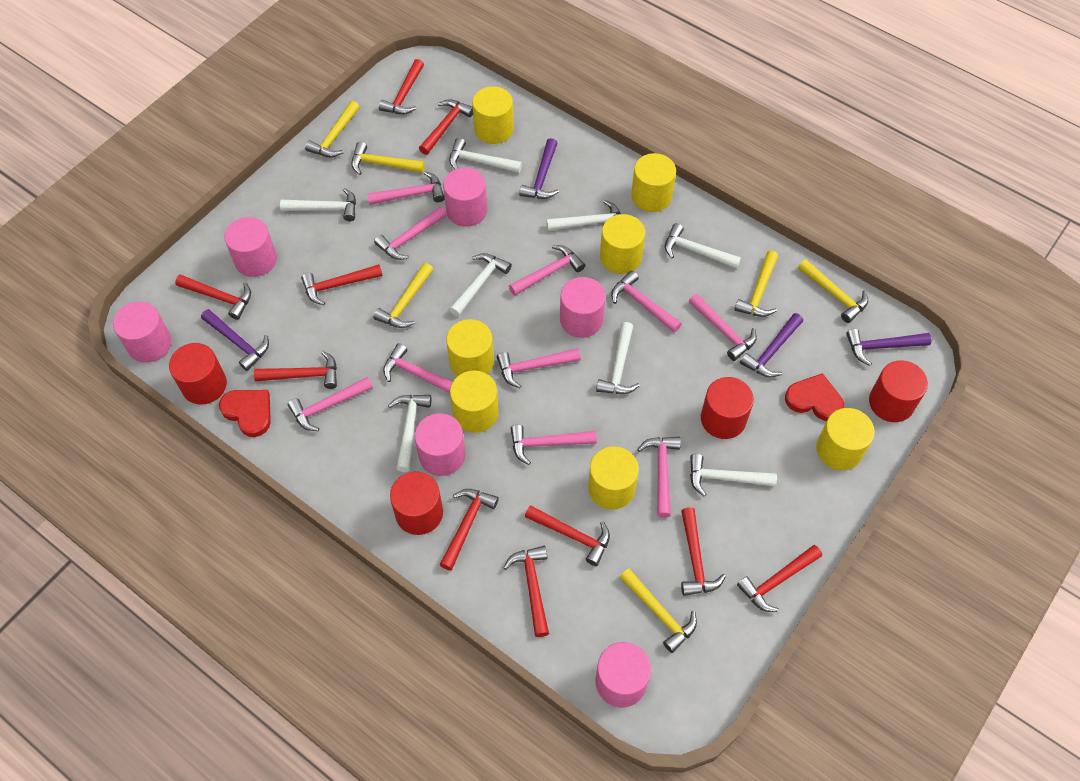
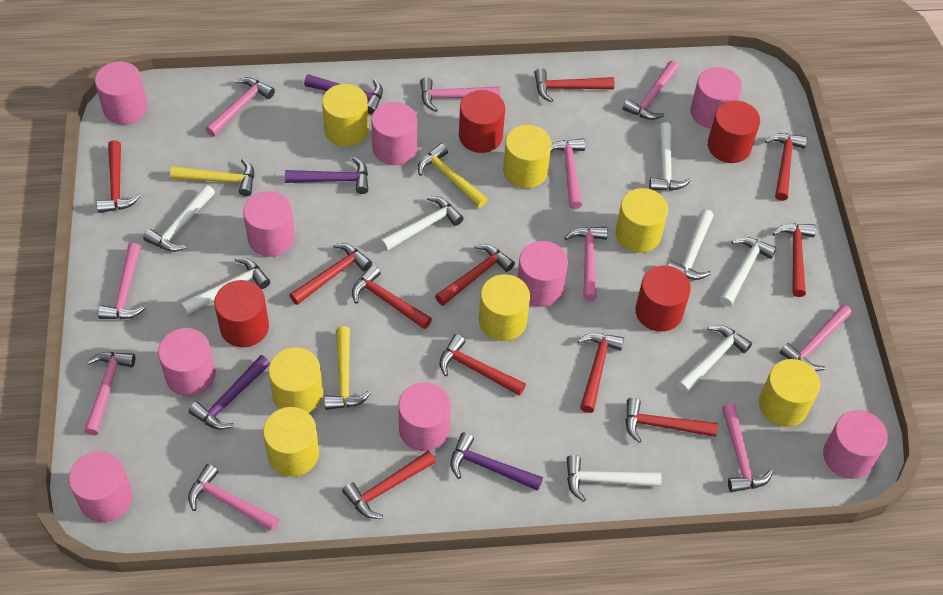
pink cylinder: 6 -> 9
red hammer: 10 -> 11
red heart: 2 -> 0
yellow hammer: 6 -> 3

